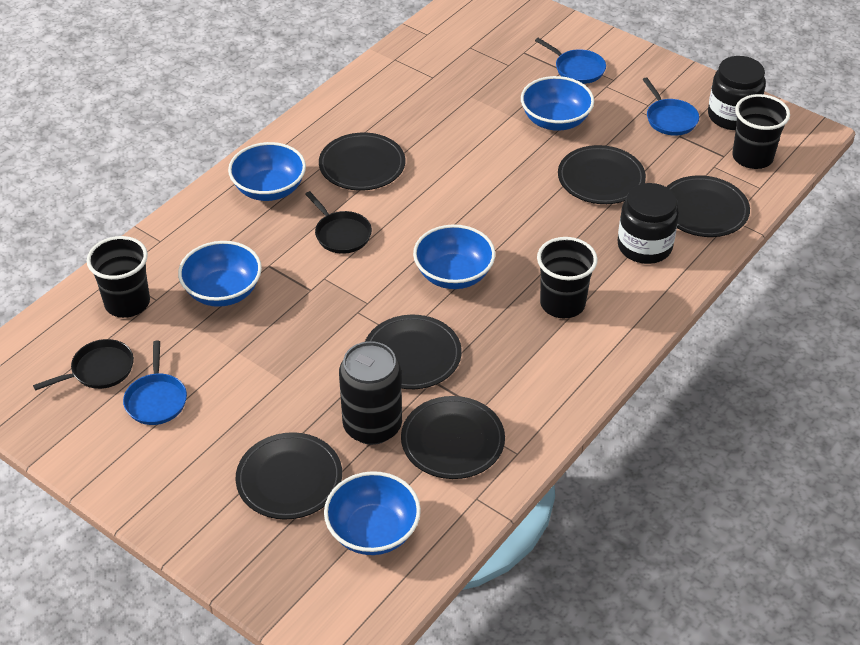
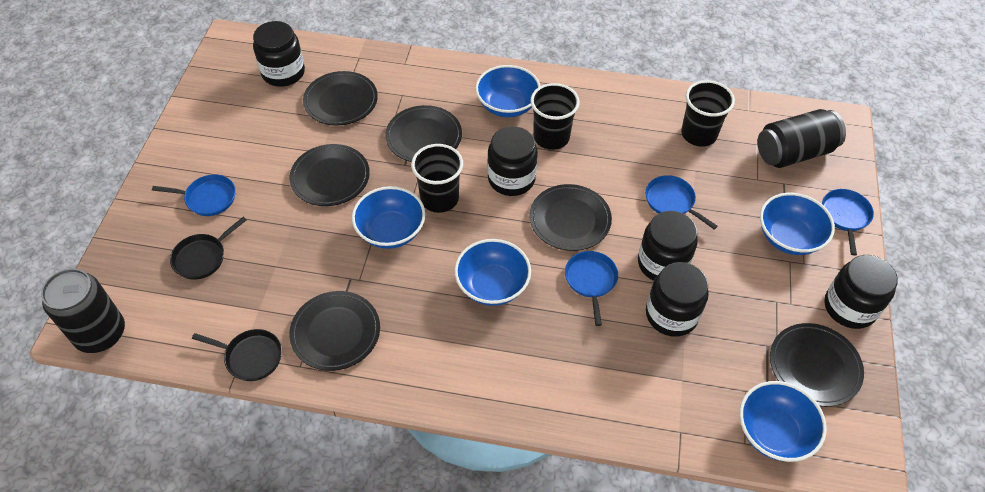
black can: 1 -> 2
black jar: 2 -> 5
blue pan: 3 -> 4

